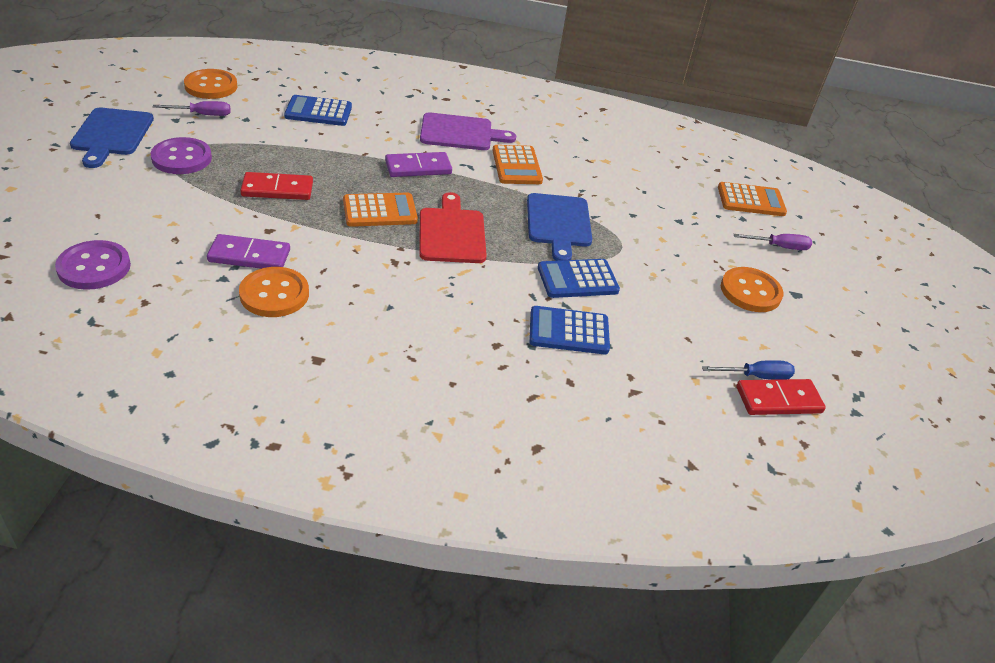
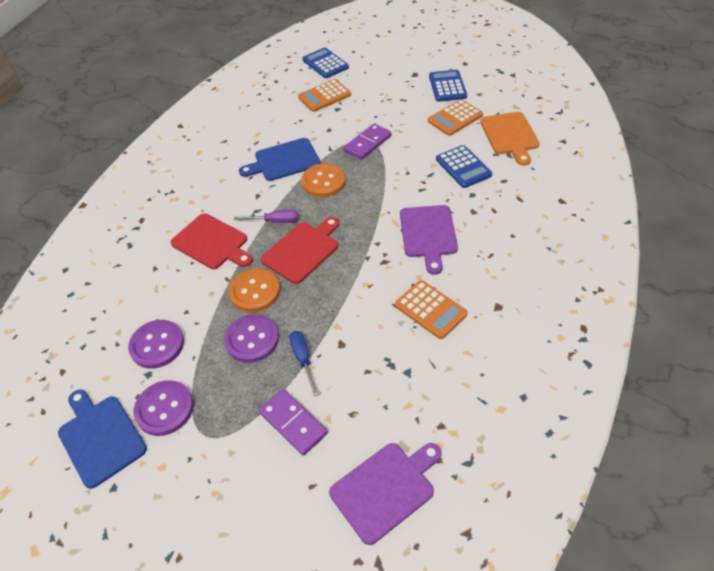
orange button: 3 -> 2
orange cutting board: 0 -> 1
purple button: 2 -> 3
purple cutting board: 1 -> 2
purple screwdriver: 2 -> 1
red cutting board: 1 -> 2
red domino: 2 -> 0

